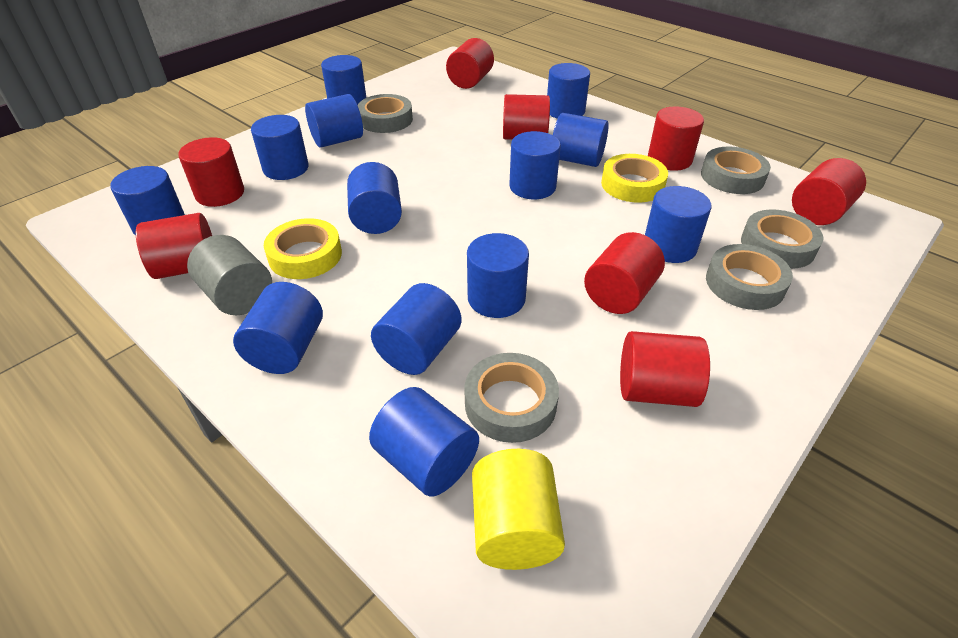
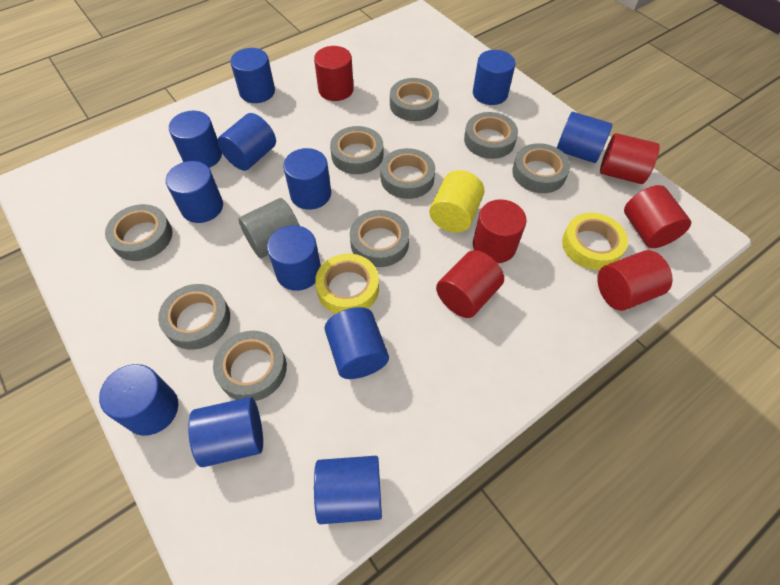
blue cylinder: 13 -> 12
grey tape: 5 -> 9
red cylinder: 8 -> 6

